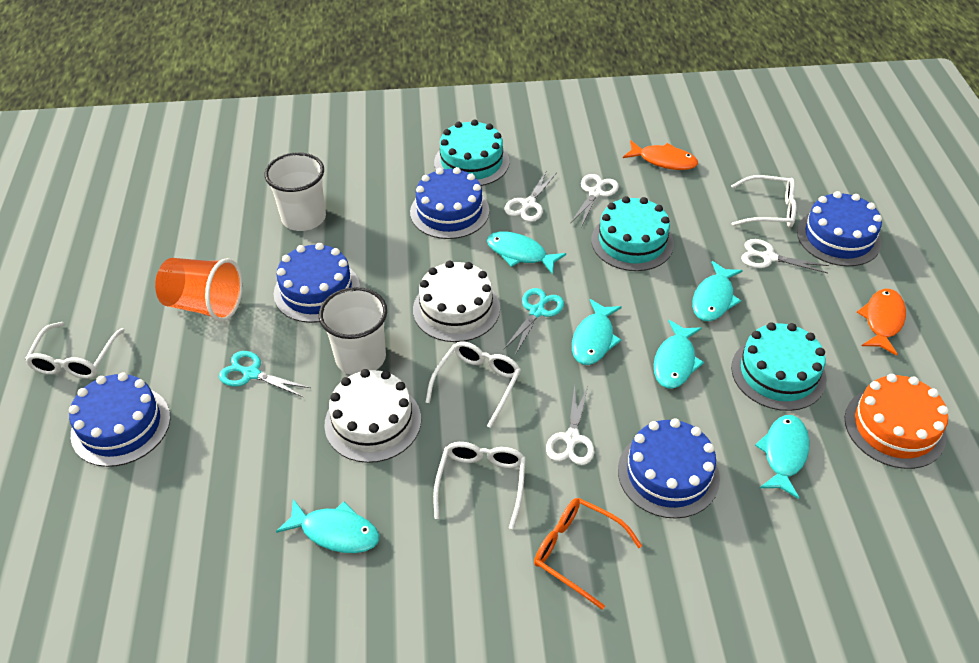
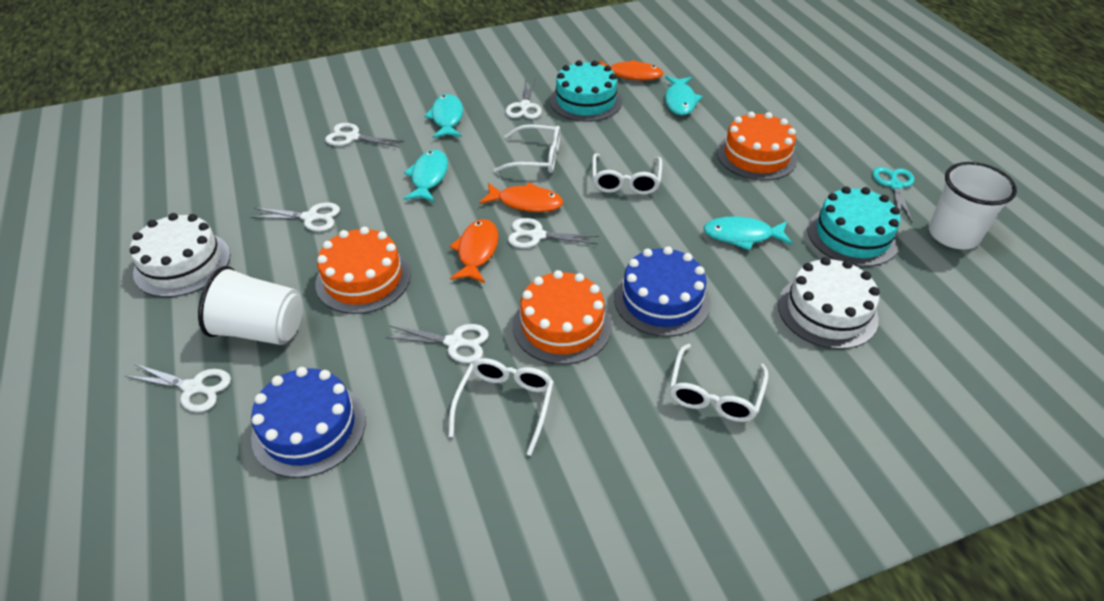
blue cake: 5 -> 2
orange cake: 1 -> 3
orange cup: 1 -> 0
orange fish: 2 -> 3
orange glasses: 1 -> 0
turquoise cake: 3 -> 2
turquoise fish: 6 -> 4
turquoise scissors: 2 -> 1
white scissors: 4 -> 6

